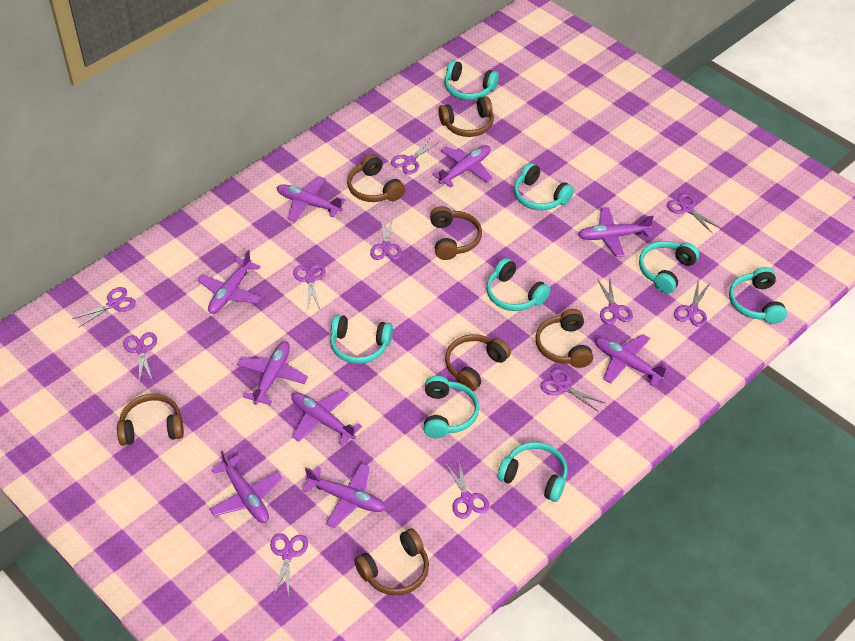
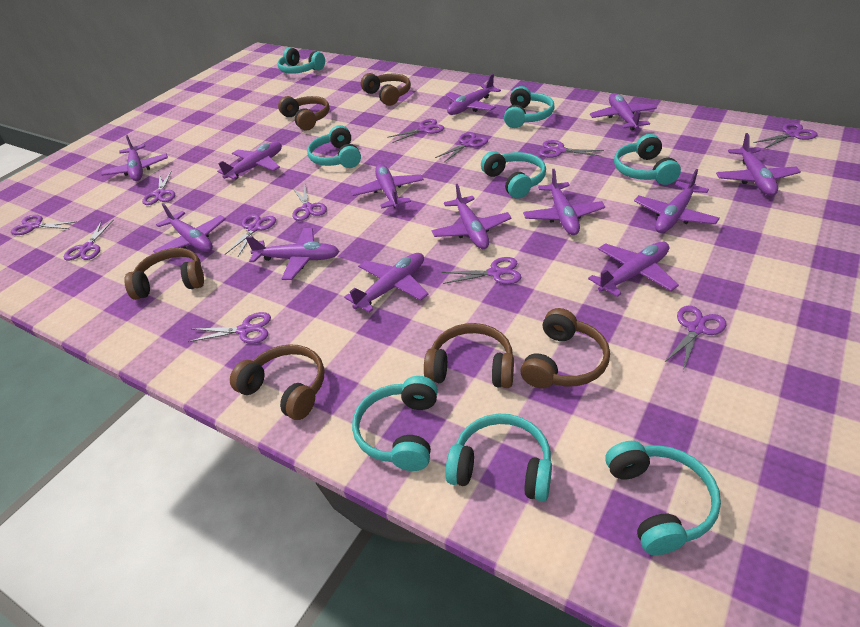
brown headphones: 7 -> 6
purple plane: 9 -> 13
purple scissors: 11 -> 12

